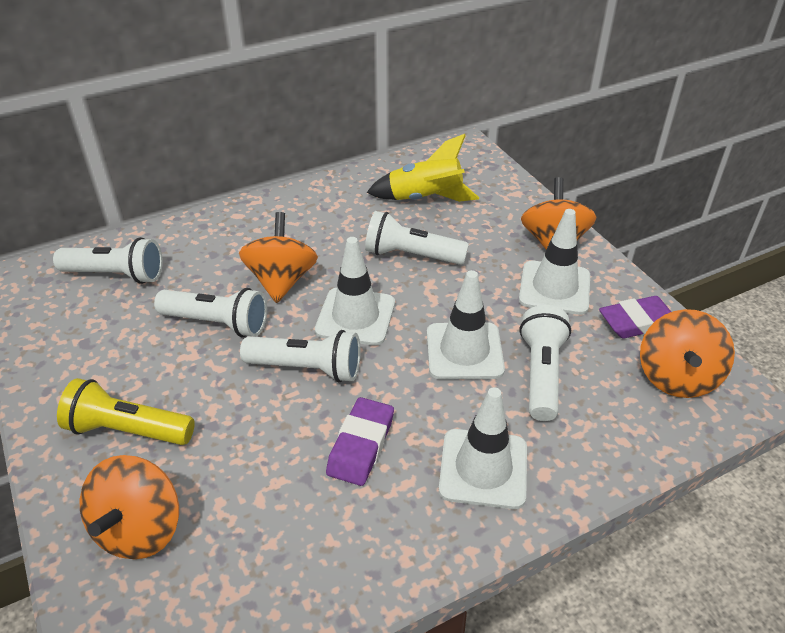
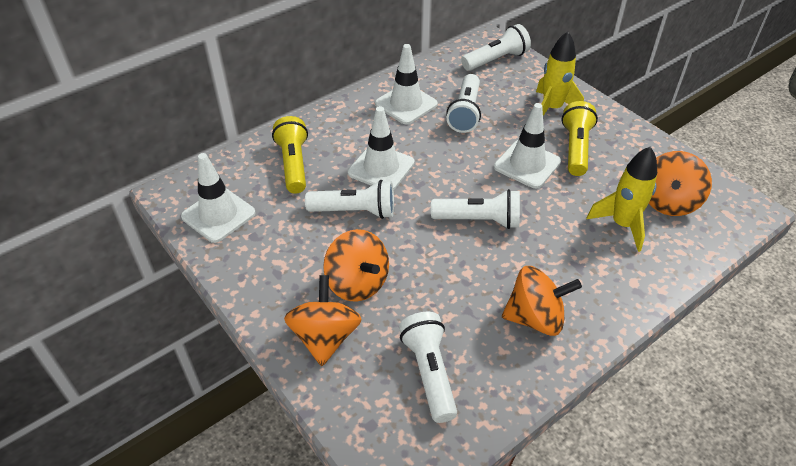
purple eraser: 2 -> 0
yellow flashlight: 1 -> 2
yellow rocket: 1 -> 2

